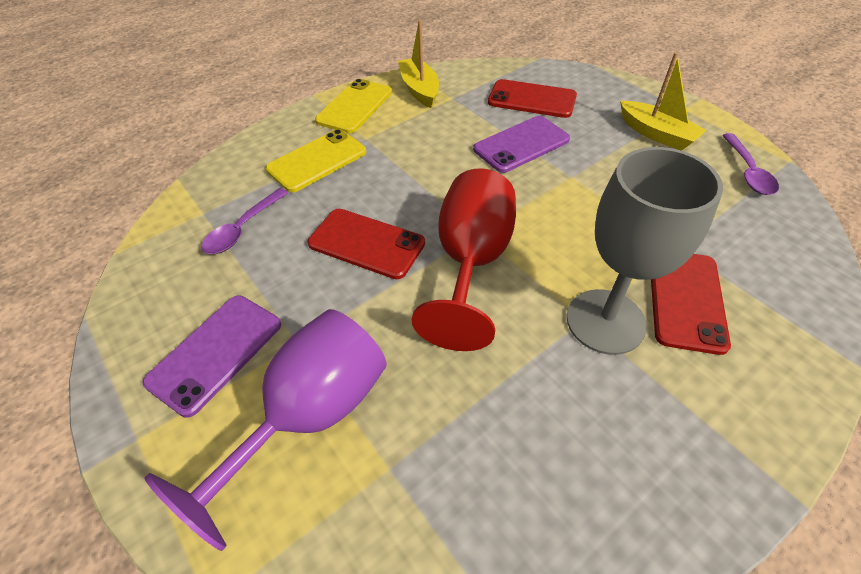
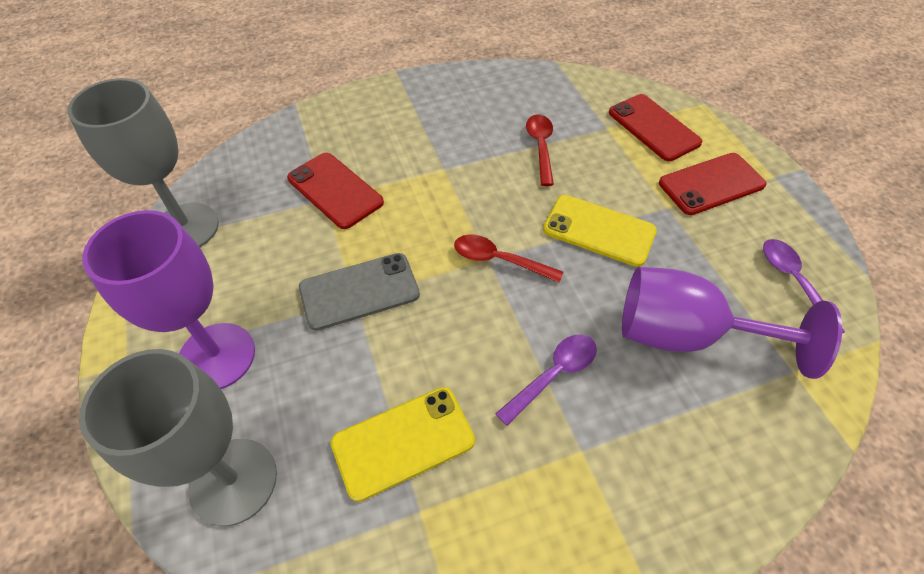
grey goblet: 1 -> 2
grey phone: 0 -> 1
purple goblet: 1 -> 2
purple phone: 2 -> 0
red goblet: 1 -> 0
red spoon: 0 -> 2
yellow boat: 2 -> 0

